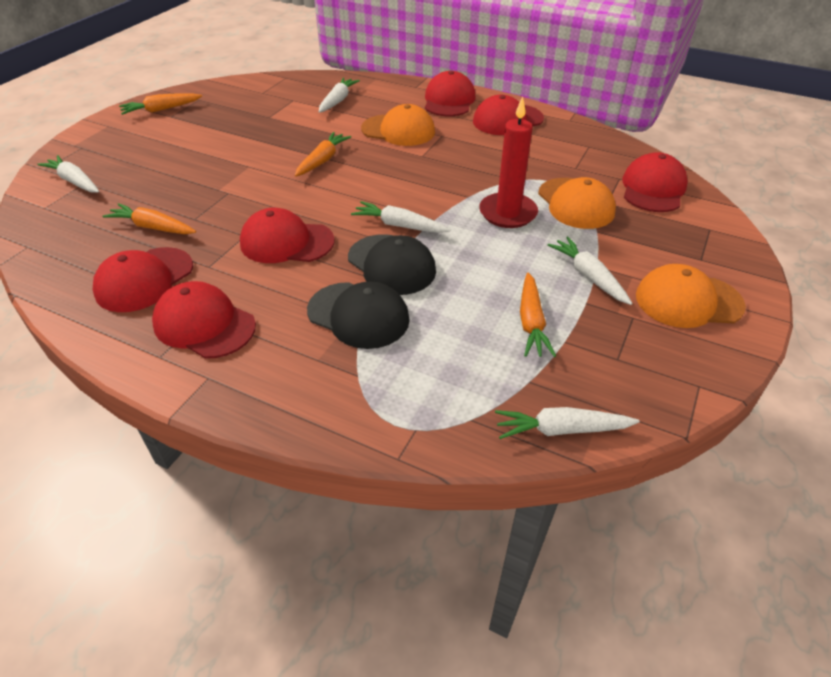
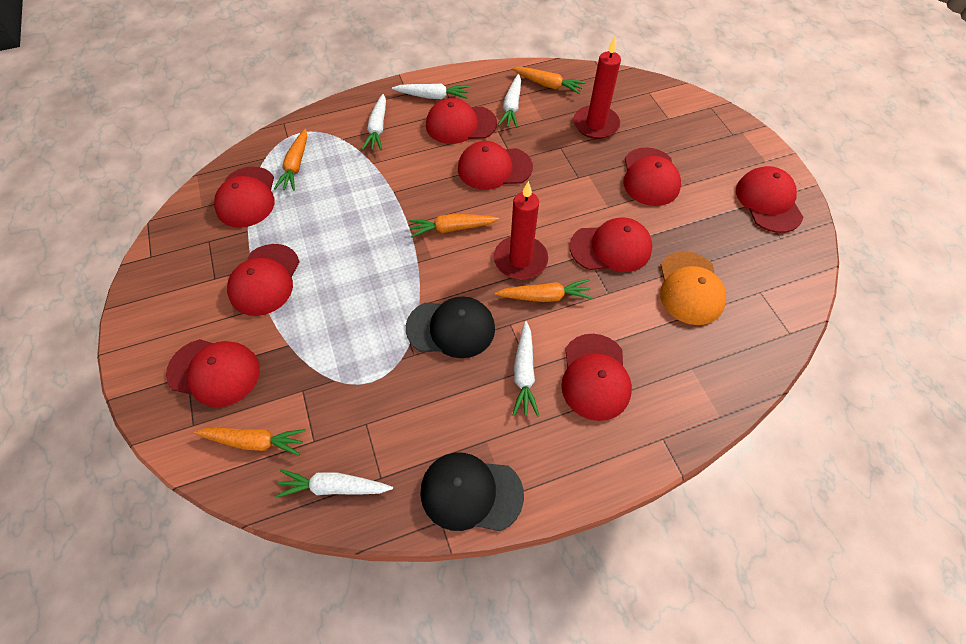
orange cap: 3 -> 1
orange carrot: 4 -> 5
red candle: 1 -> 2
red cap: 6 -> 9

